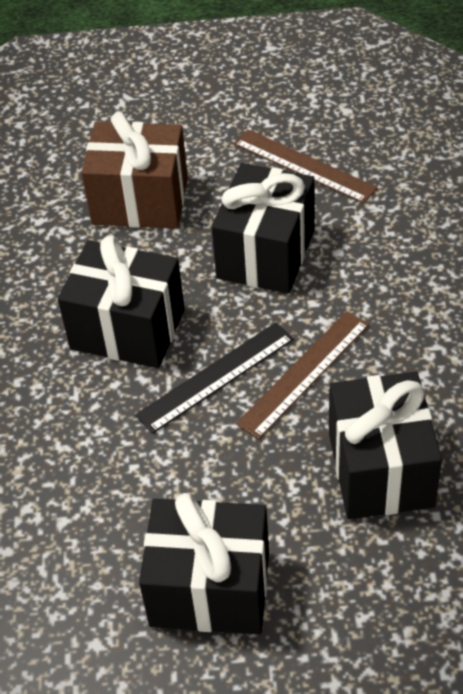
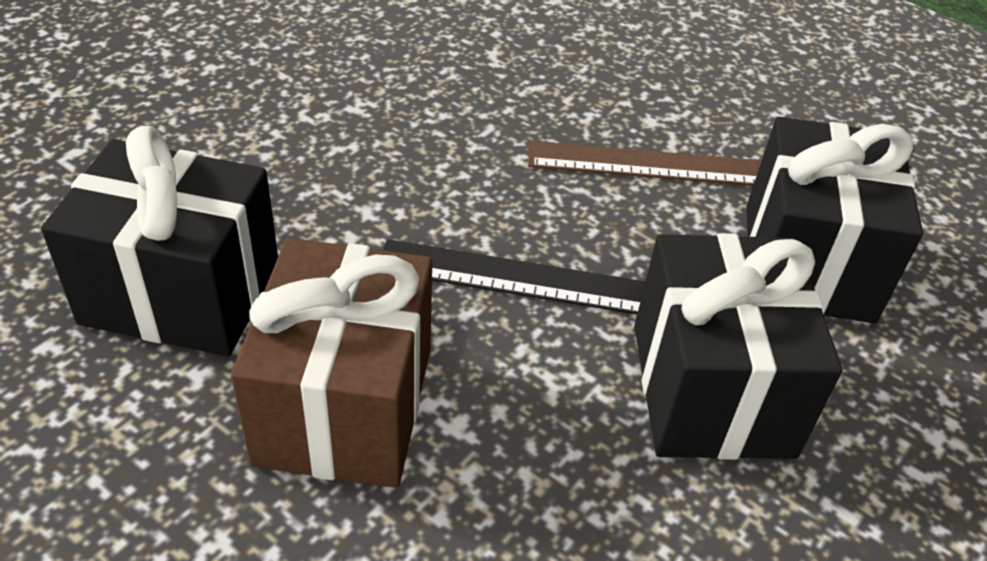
black gift: 4 -> 3
brown ruler: 2 -> 1

